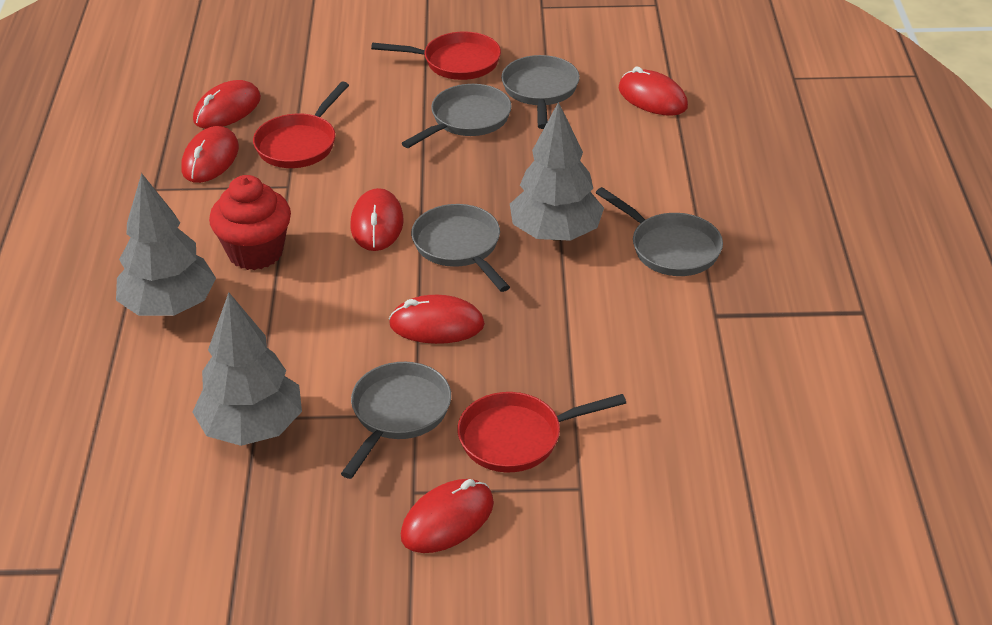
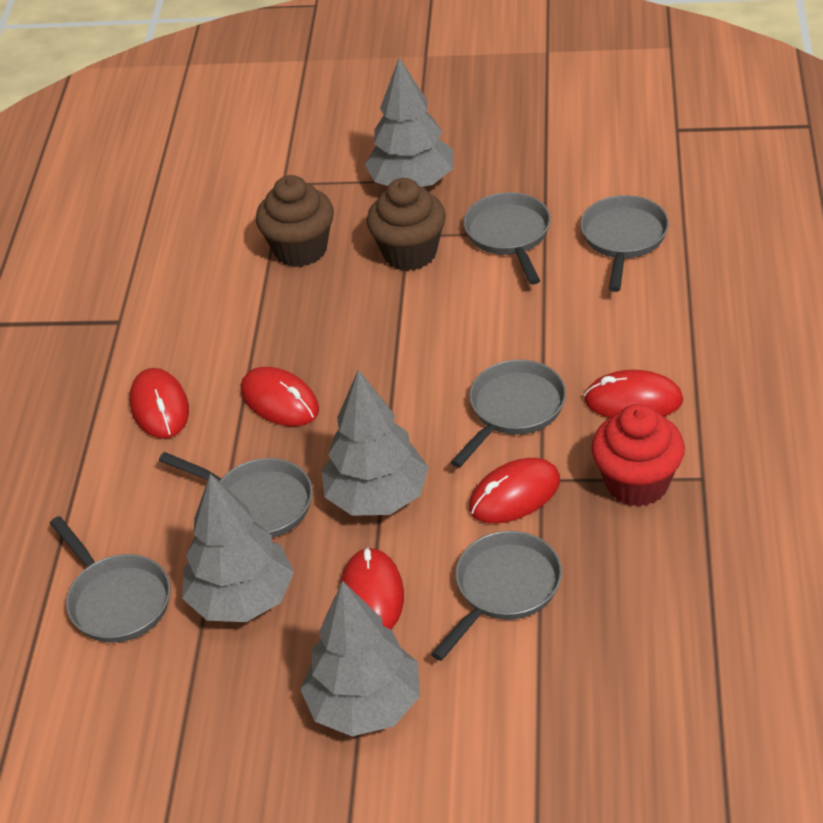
brown cupcake: 0 -> 2
grey pan: 5 -> 6
grey tree: 3 -> 4
red mouse: 6 -> 5
red pan: 3 -> 0

